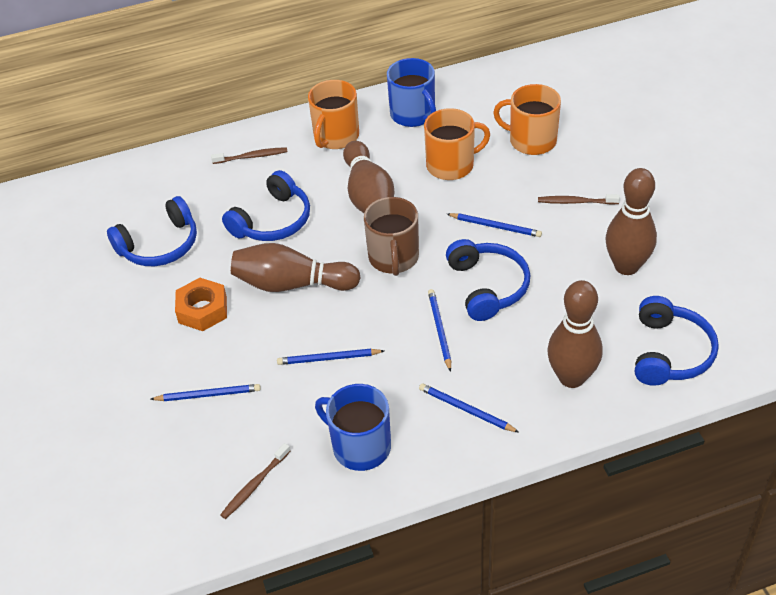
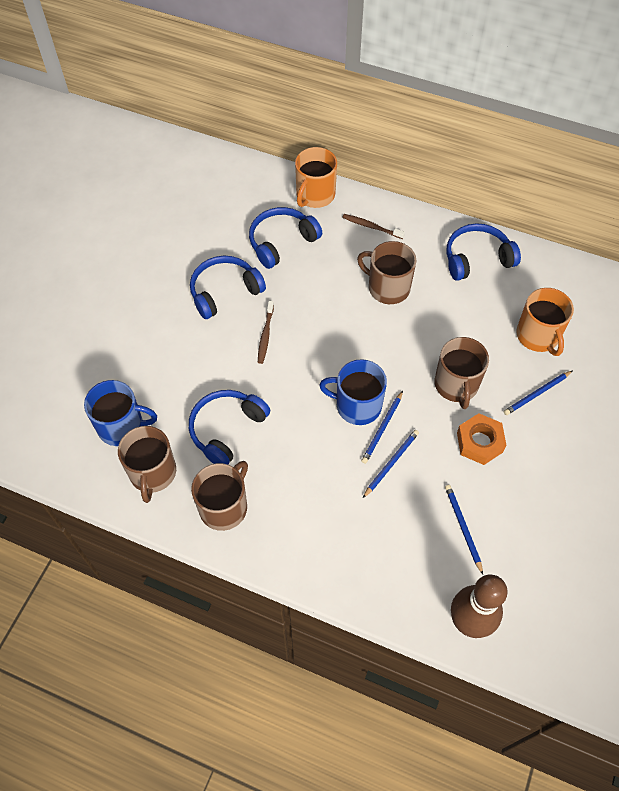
blue pencil: 5 -> 4
brown bowling pin: 4 -> 1
brown mug: 1 -> 4
brown toothbrush: 3 -> 2
orange mug: 3 -> 2

